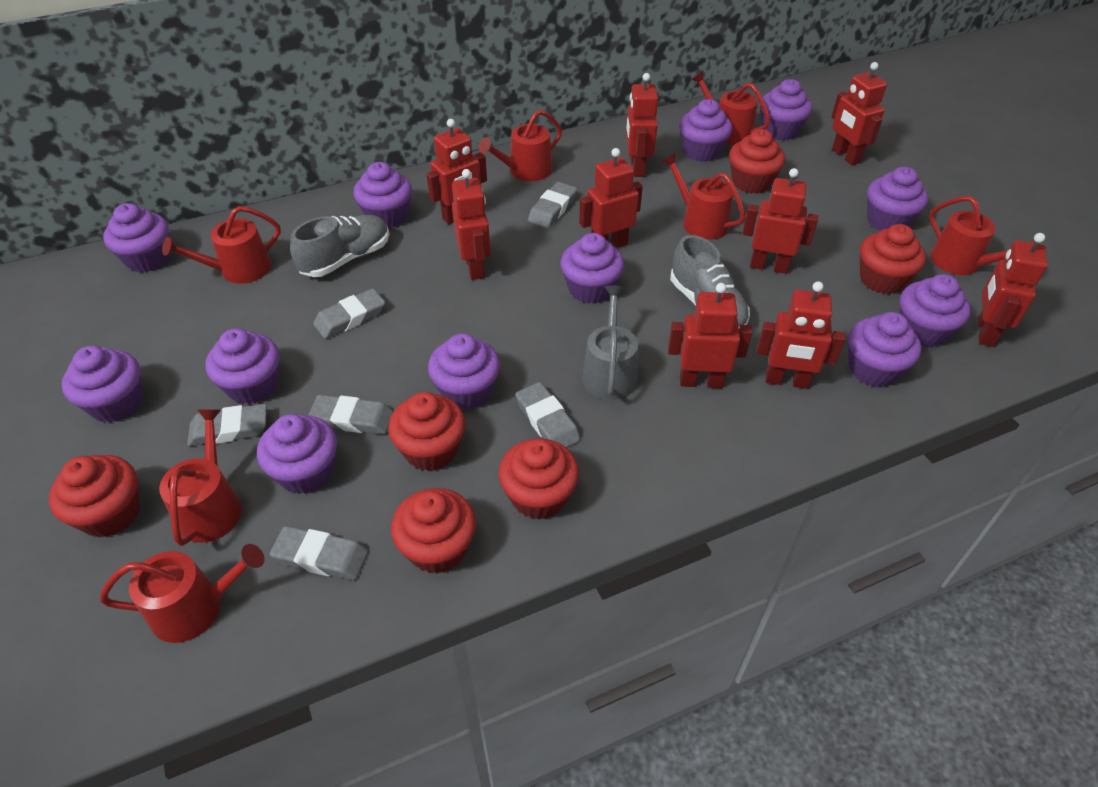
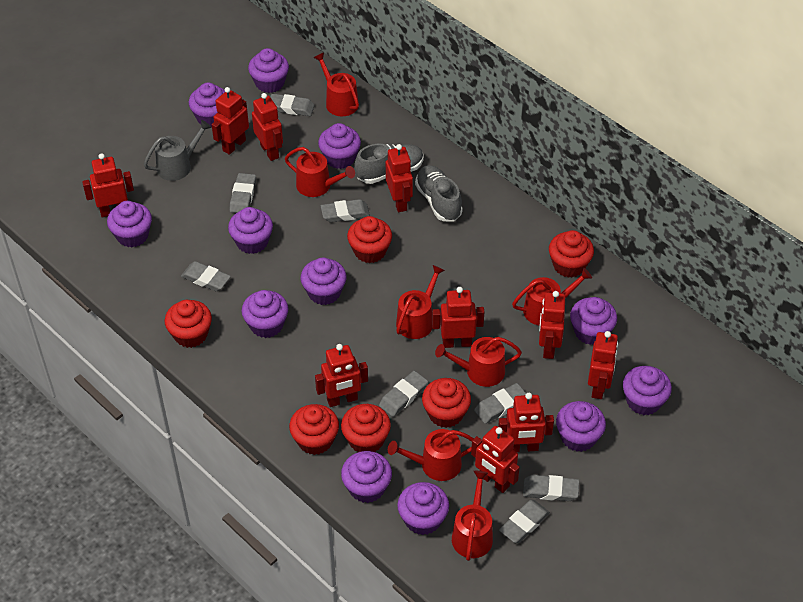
grey eraser: 6 -> 8
red robot: 9 -> 10

